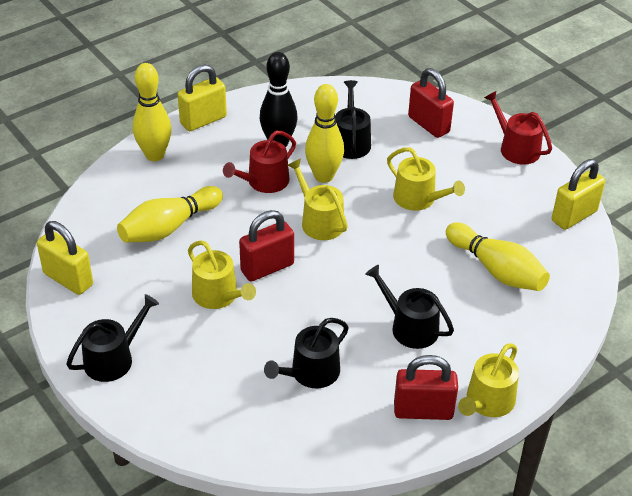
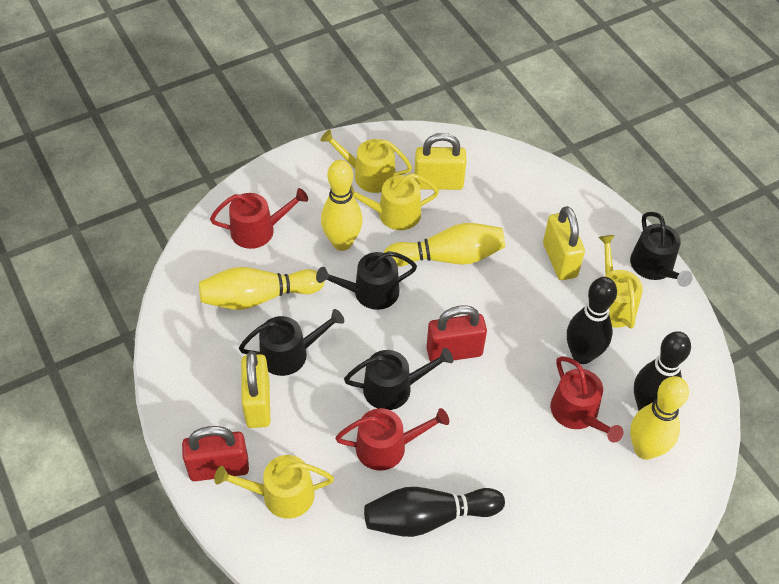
black bowling pin: 1 -> 3
red padlock: 3 -> 2
red watering can: 2 -> 3

